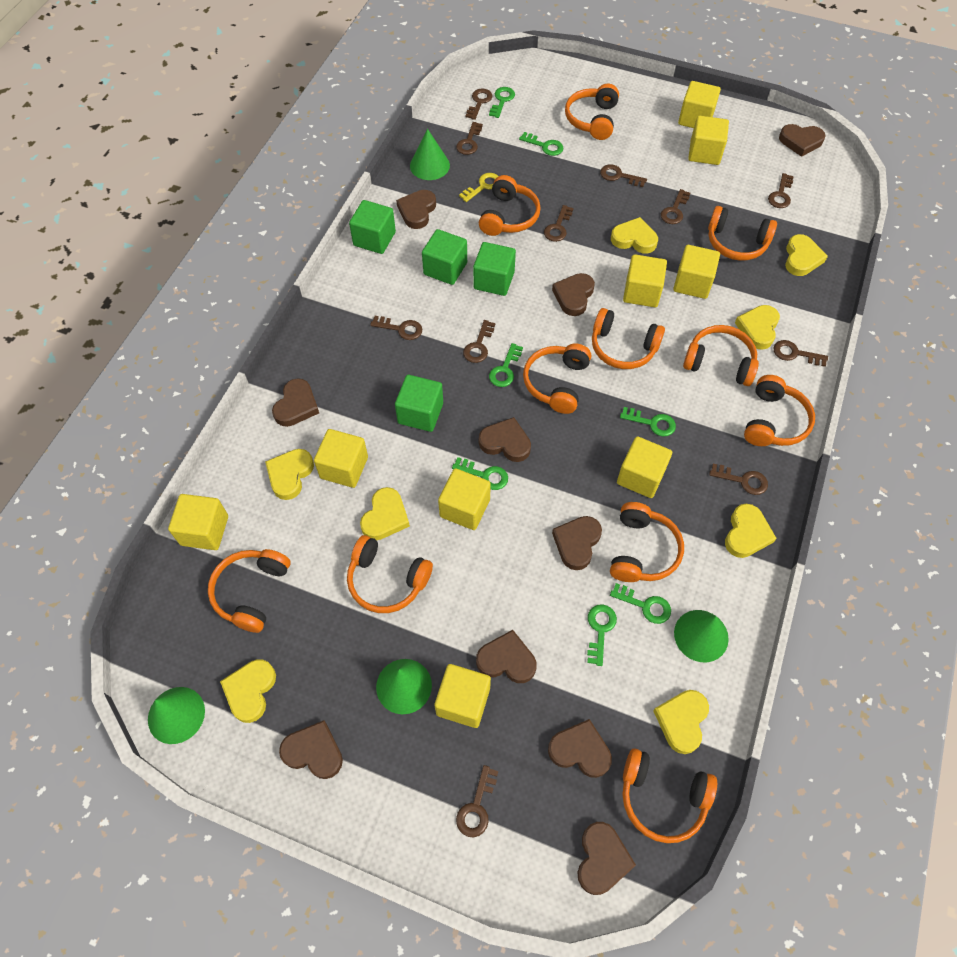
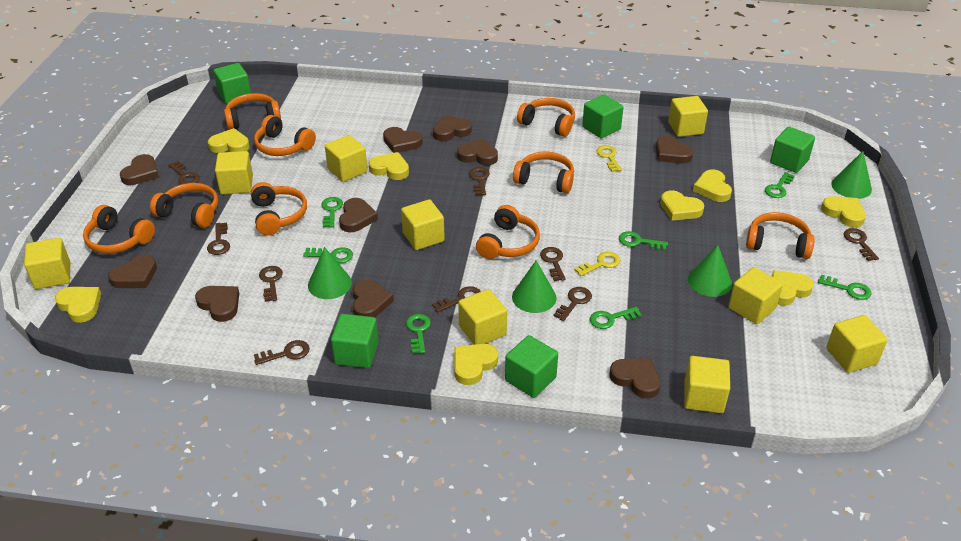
brown key: 11 -> 9
green cube: 4 -> 5
orange headphones: 11 -> 9
yellow key: 1 -> 2

